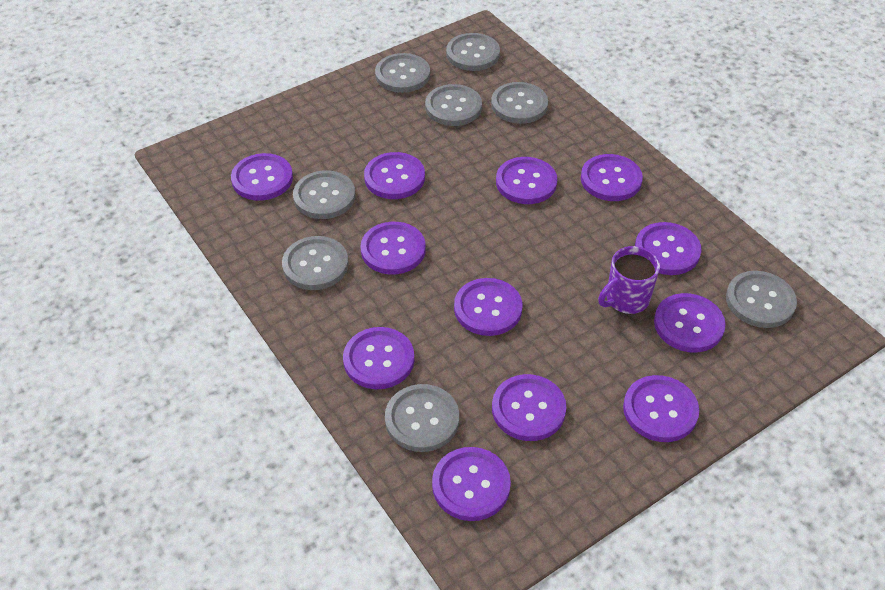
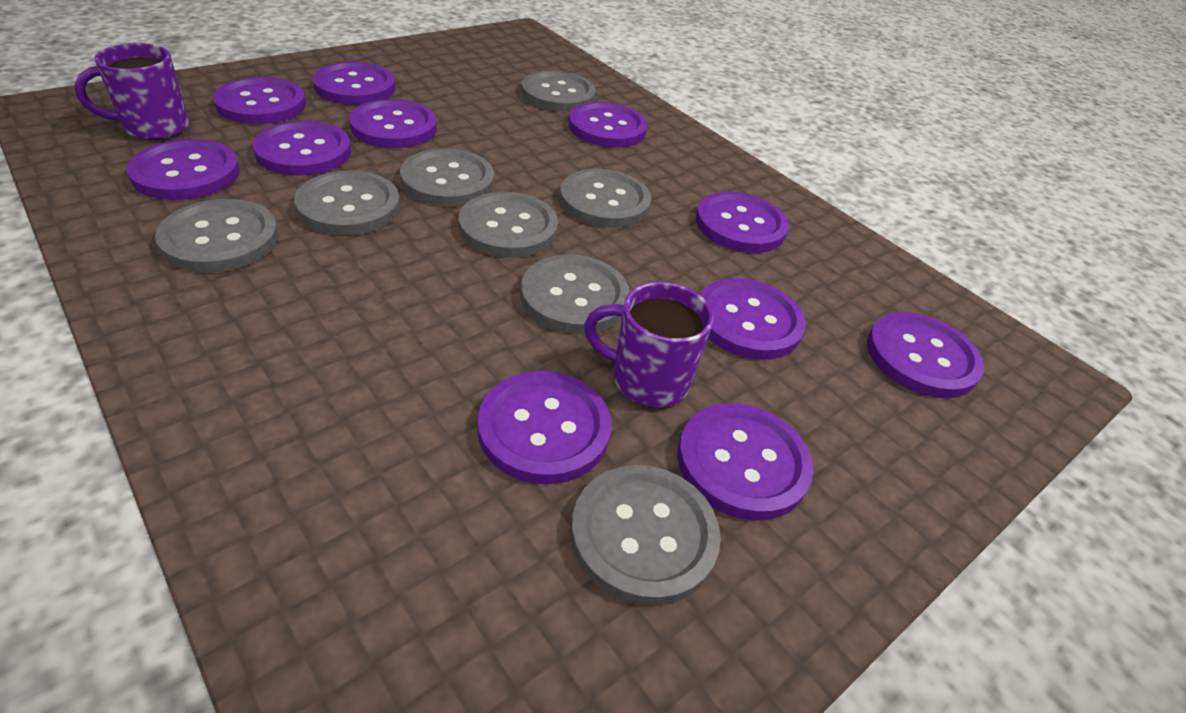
purple button: 12 -> 11
purple mug: 1 -> 2

